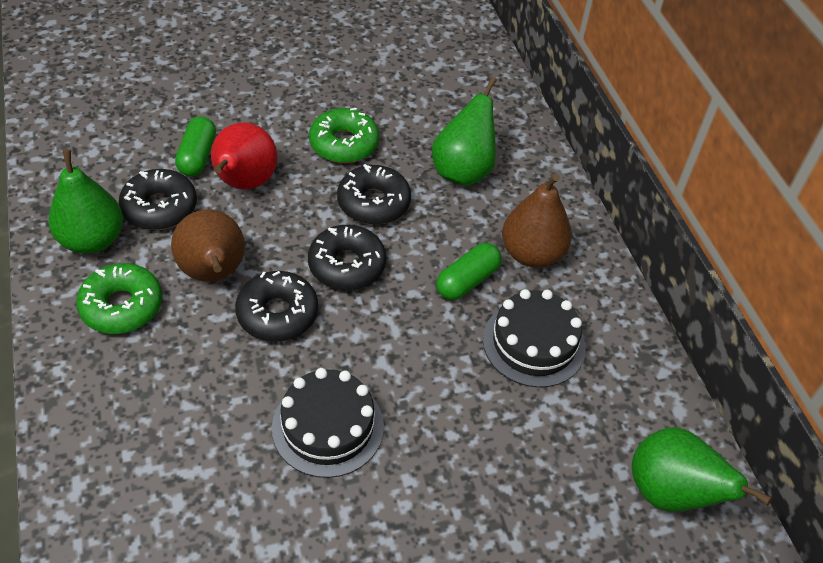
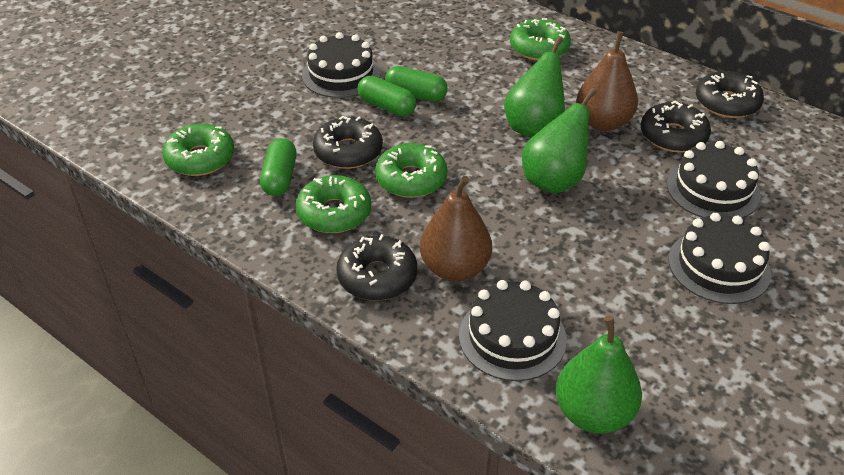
black cake: 2 -> 4
green capsule: 2 -> 3
green donut: 2 -> 4
red pear: 1 -> 0

